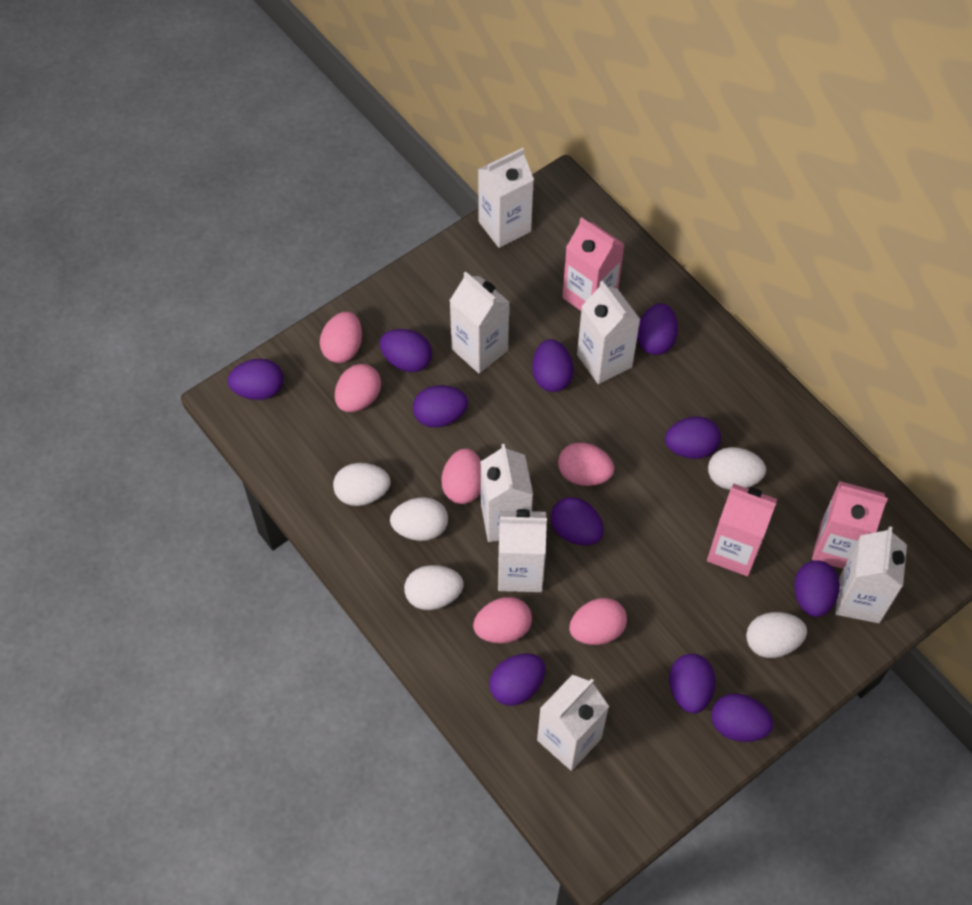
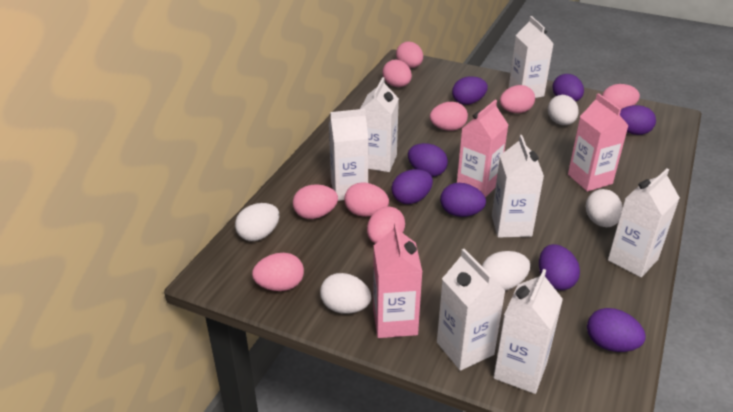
pink egg: 6 -> 9
purple egg: 11 -> 8

